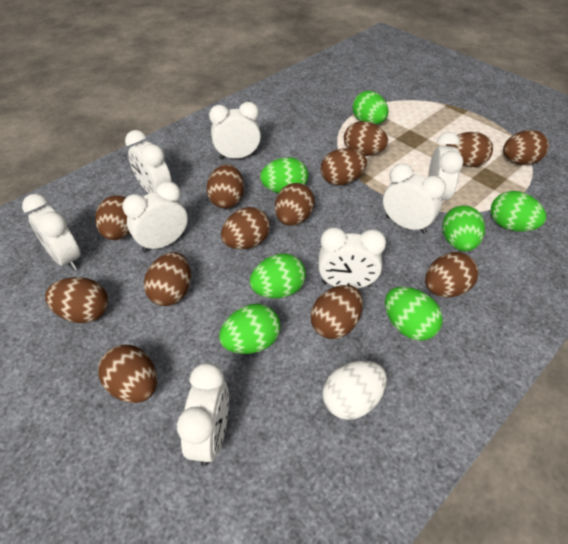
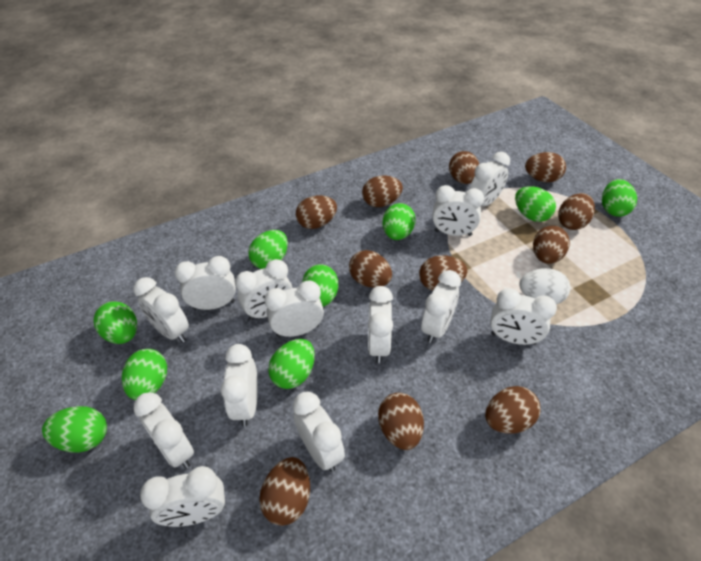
brown egg: 13 -> 11
green egg: 7 -> 9
white clock: 8 -> 13

